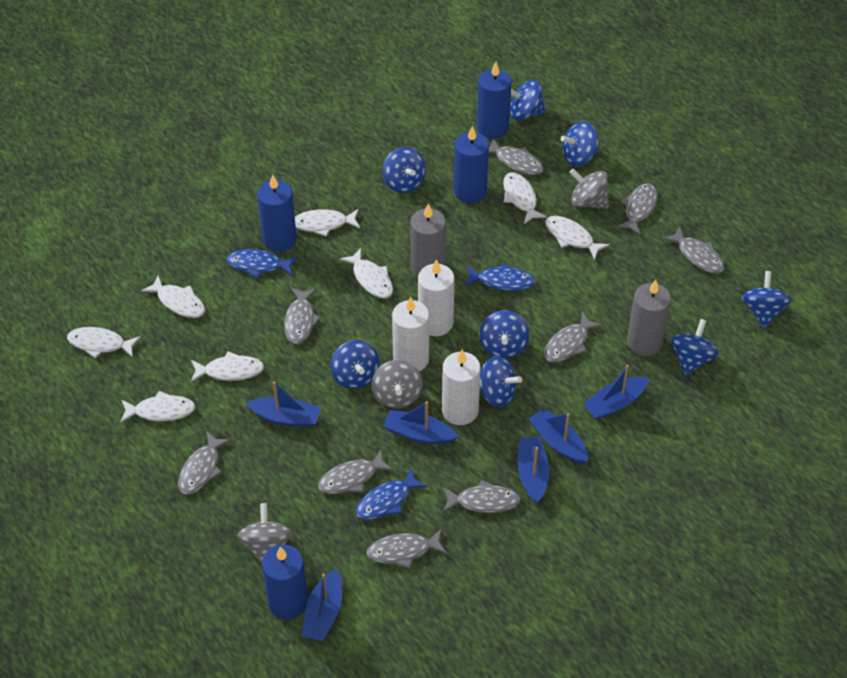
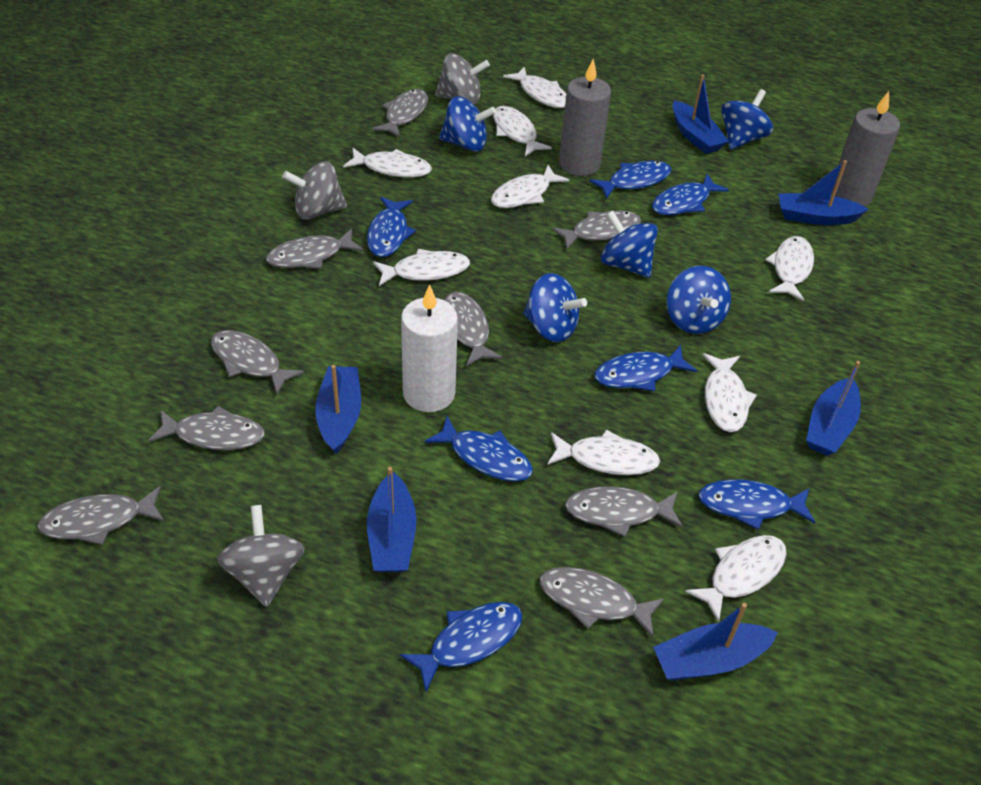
blue candle: 4 -> 0
blue fish: 3 -> 7
blue spinning top: 8 -> 5
white candle: 3 -> 1
white fish: 8 -> 9

